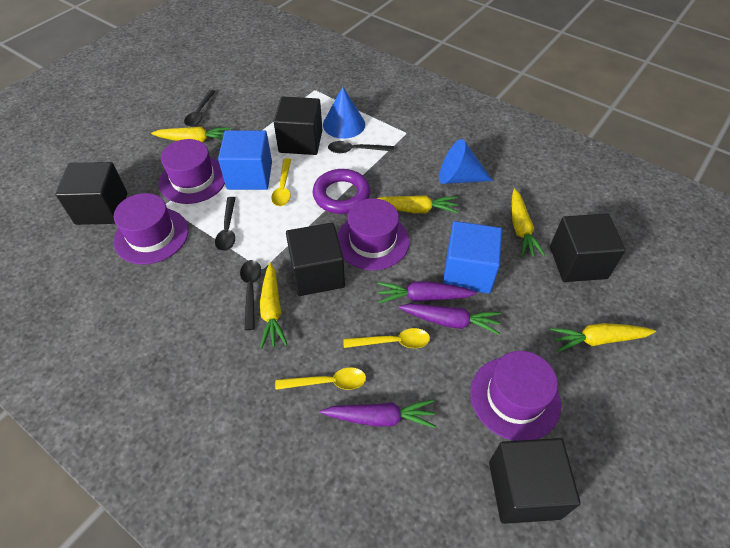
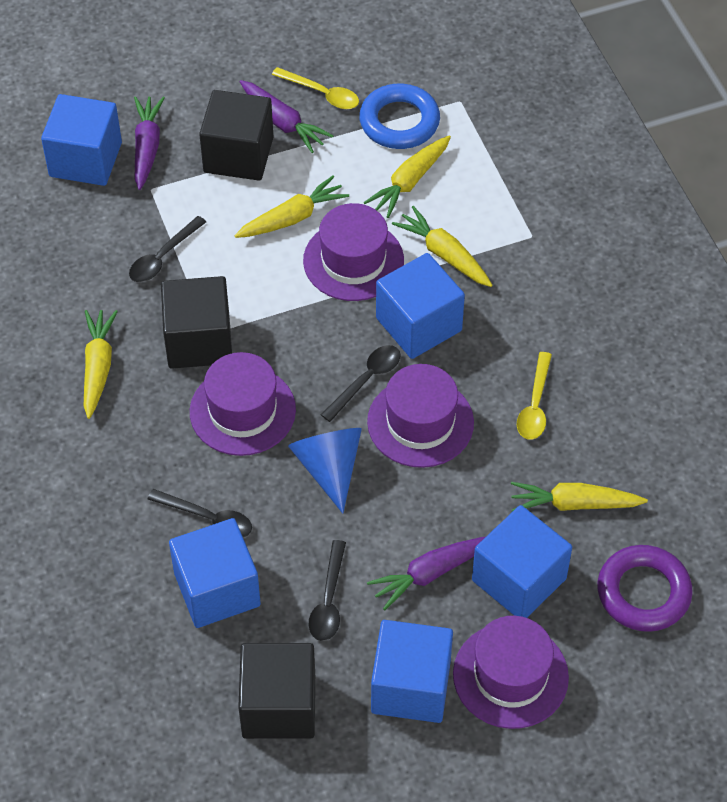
black cube: 5 -> 3
blue cone: 2 -> 1
blue cube: 2 -> 5
blue ring: 0 -> 1
yellow spoon: 3 -> 2

